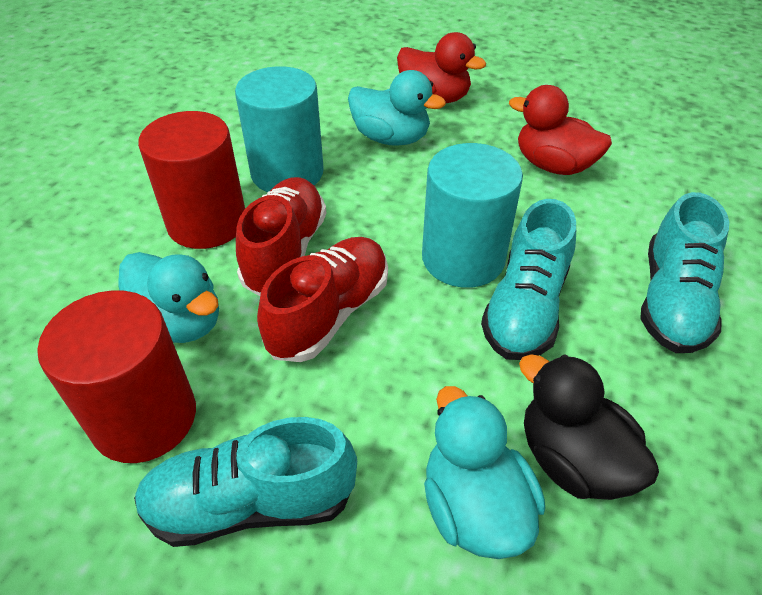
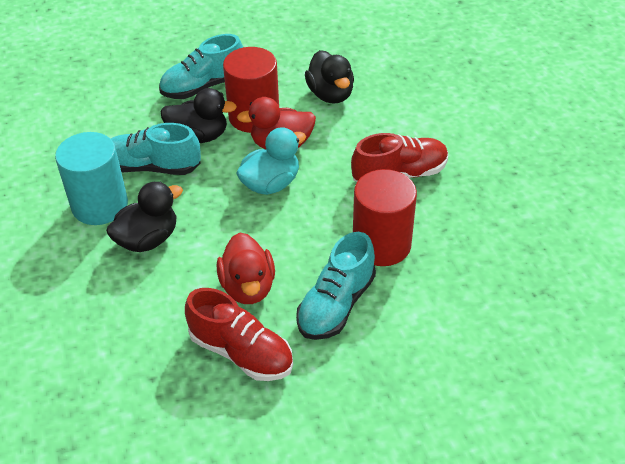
black duck: 1 -> 3
turquoise cylinder: 2 -> 1
turquoise duck: 3 -> 1

